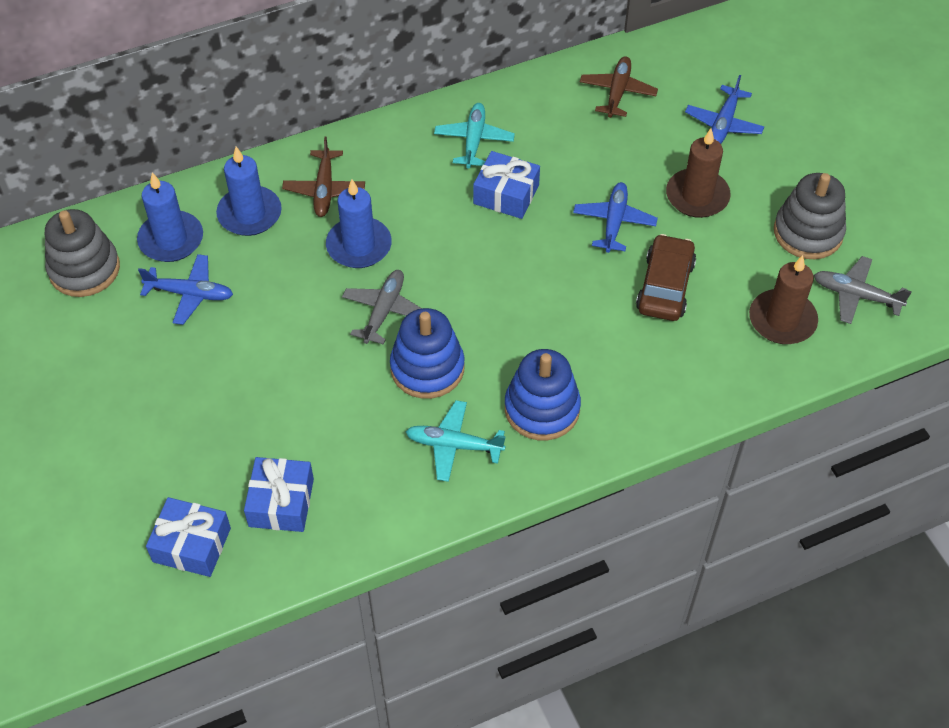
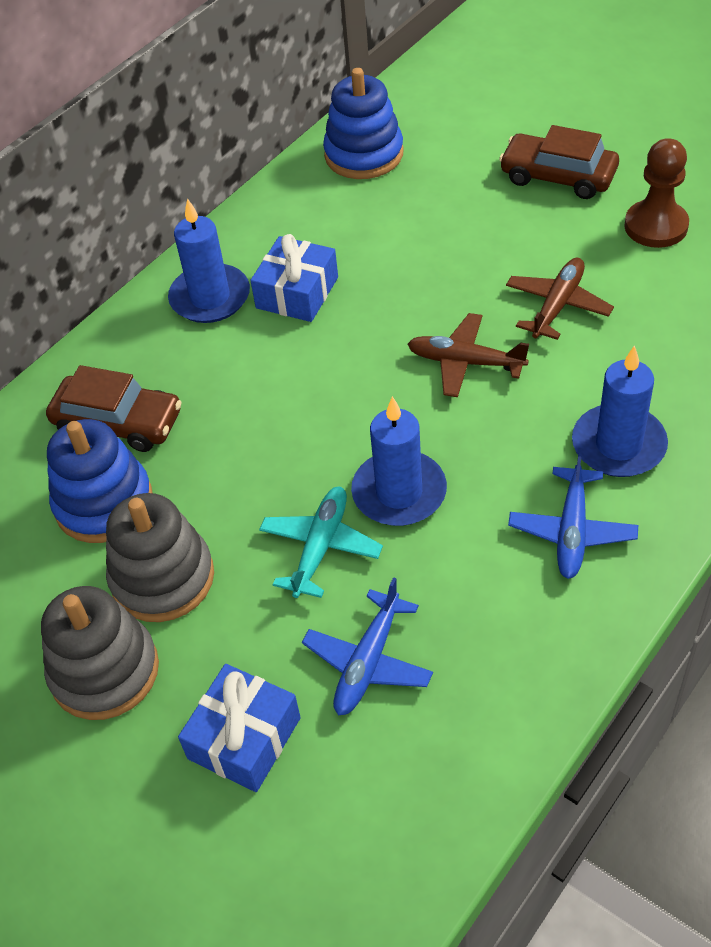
blue gift: 3 -> 2
blue plane: 3 -> 2
brown candle: 2 -> 0
brown car: 1 -> 2
brown pawn: 0 -> 1
grey plane: 2 -> 0
turquoise plane: 2 -> 1

